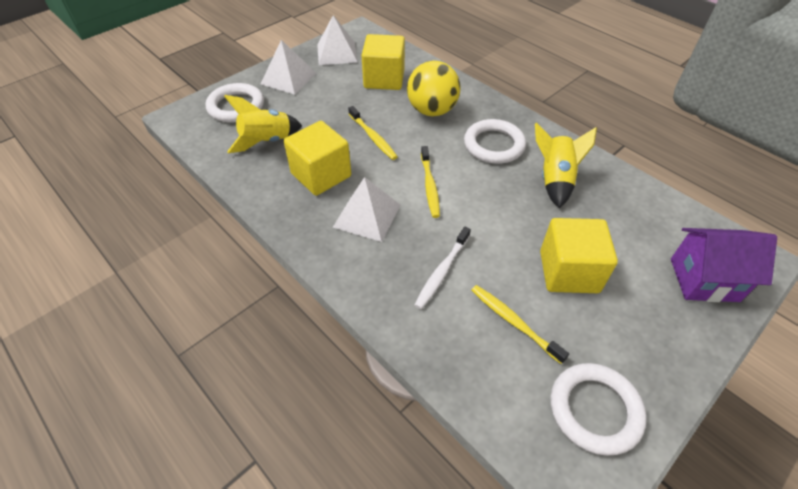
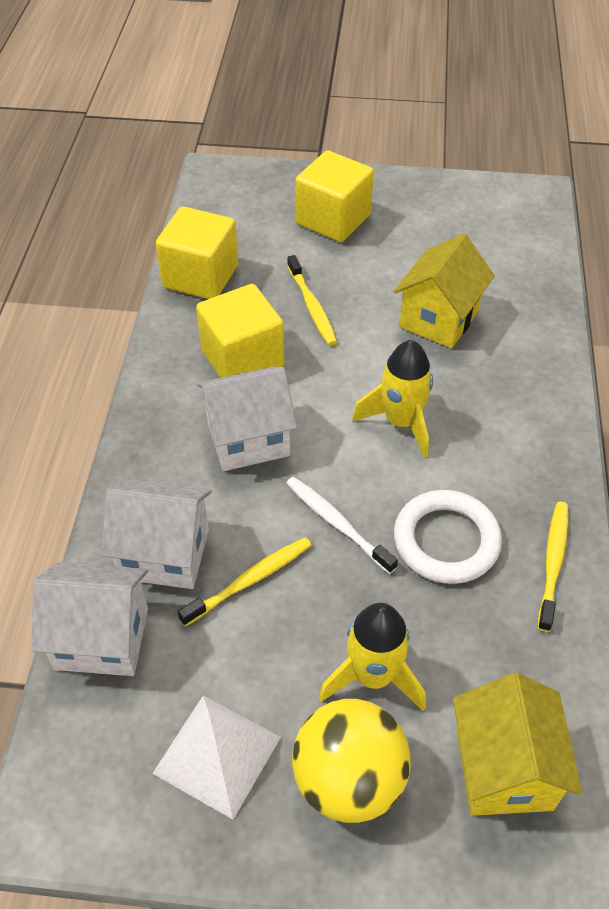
purple house: 1 -> 0
white house: 0 -> 3
white pyramid: 3 -> 1
white ring: 3 -> 1
yellow house: 0 -> 2

